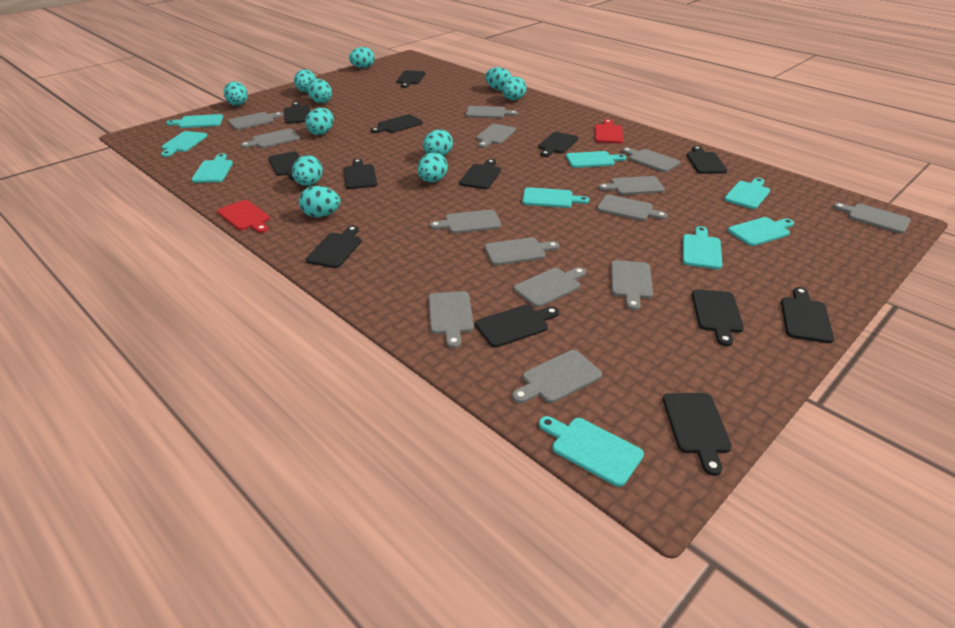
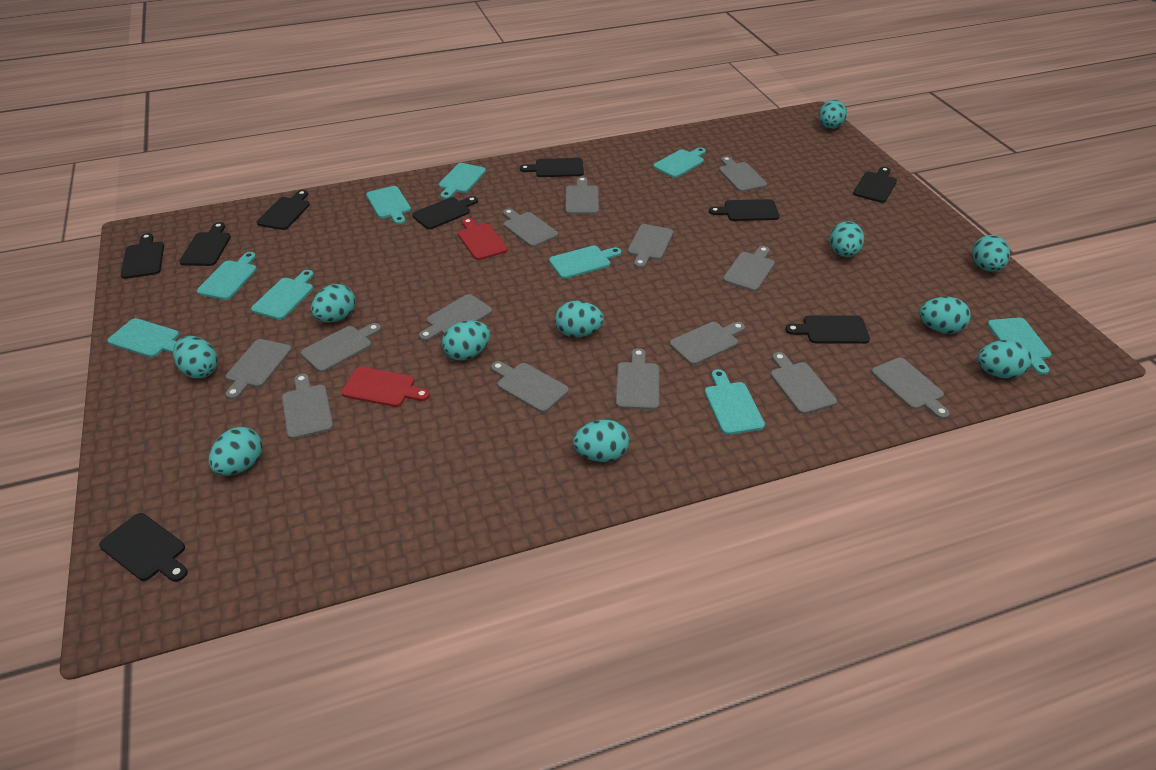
black cutting board: 13 -> 9

